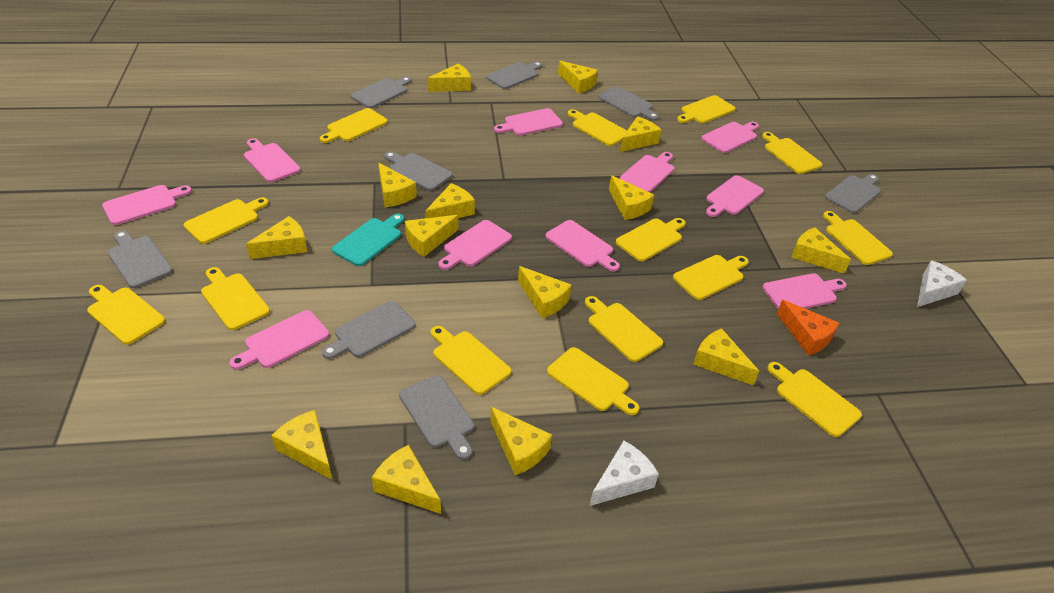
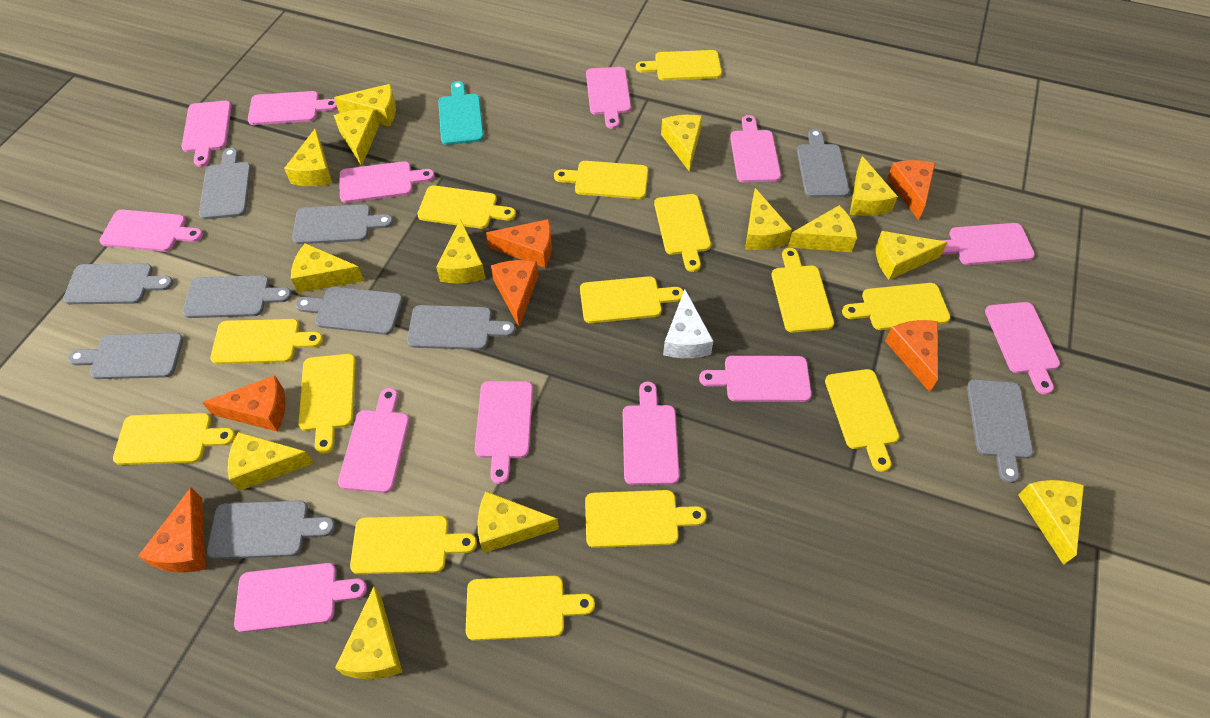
grey cutting board: 8 -> 10
orange cheese: 1 -> 6
pink cutting board: 10 -> 13
white cheese: 2 -> 1

